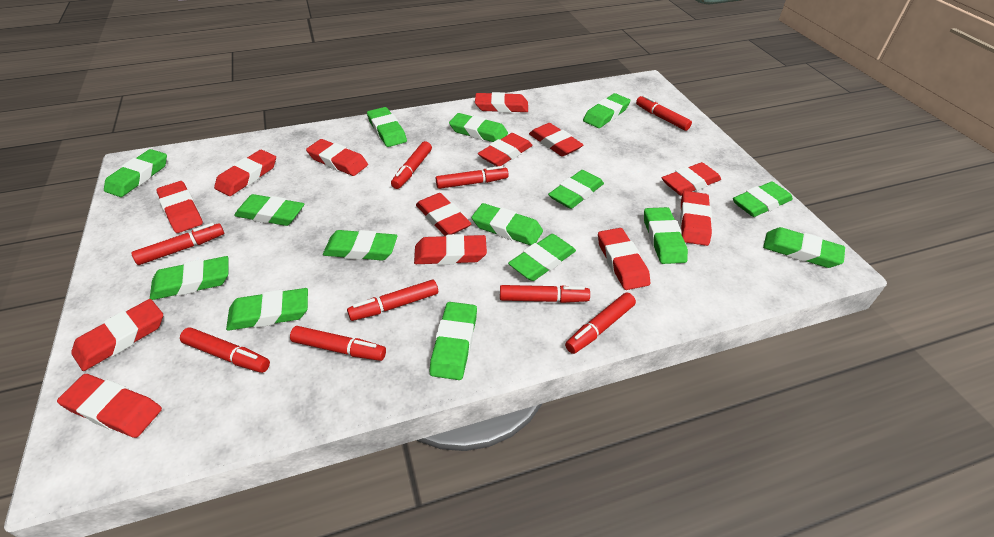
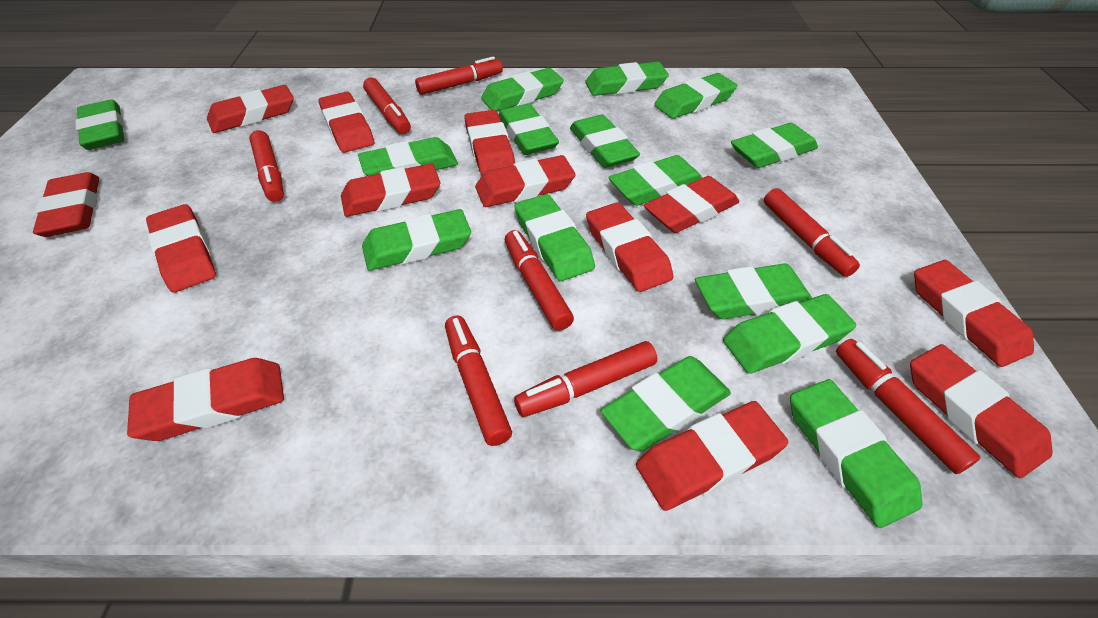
red marker: 9 -> 8

